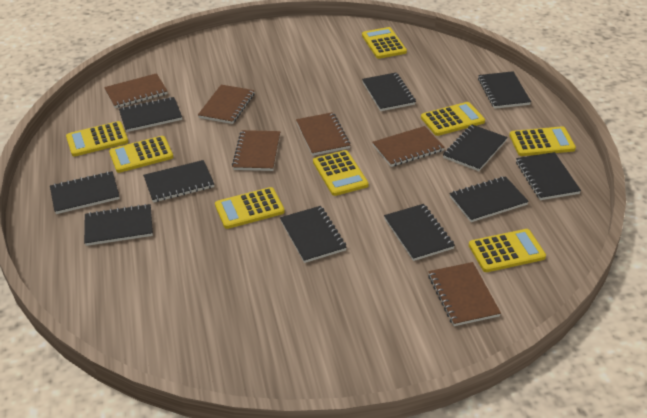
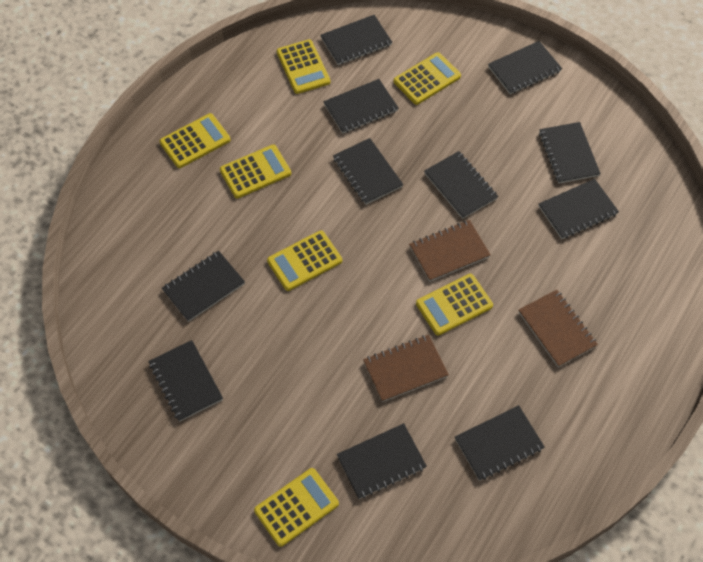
brown notebook: 6 -> 3
yellow calculator: 8 -> 7

